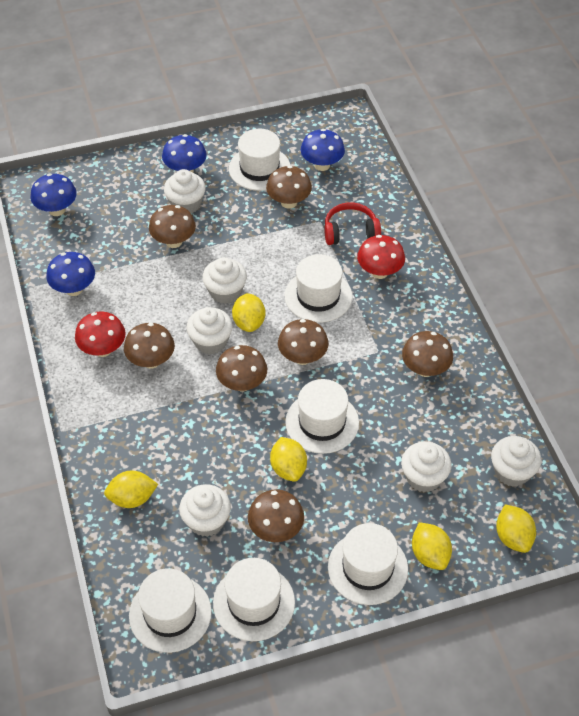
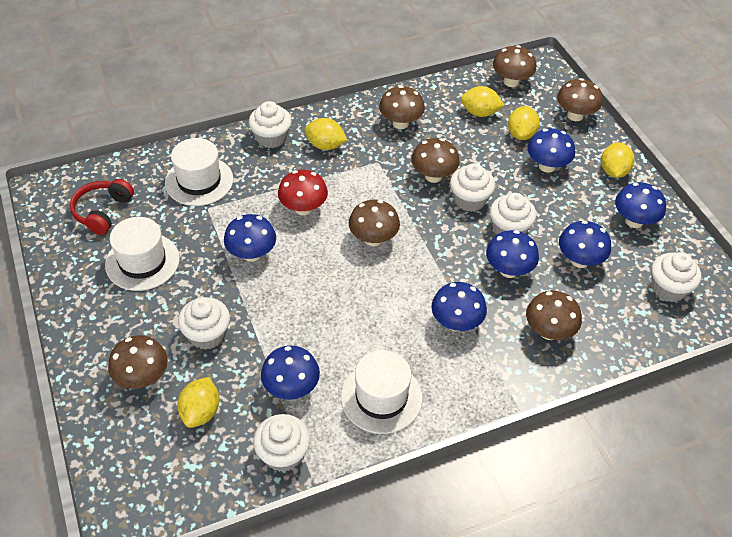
blue mushroom: 4 -> 7
red mushroom: 2 -> 1
white hat: 6 -> 3

